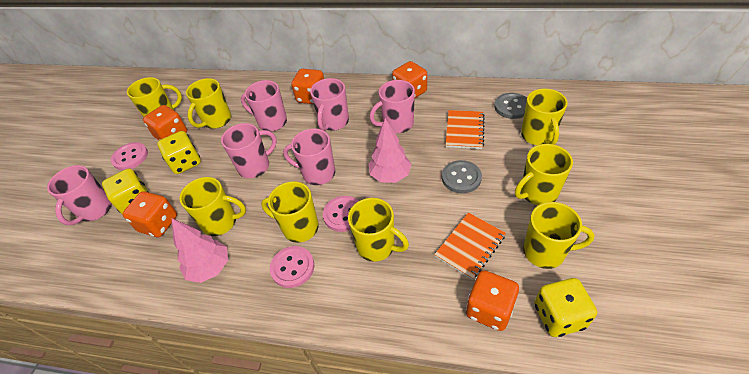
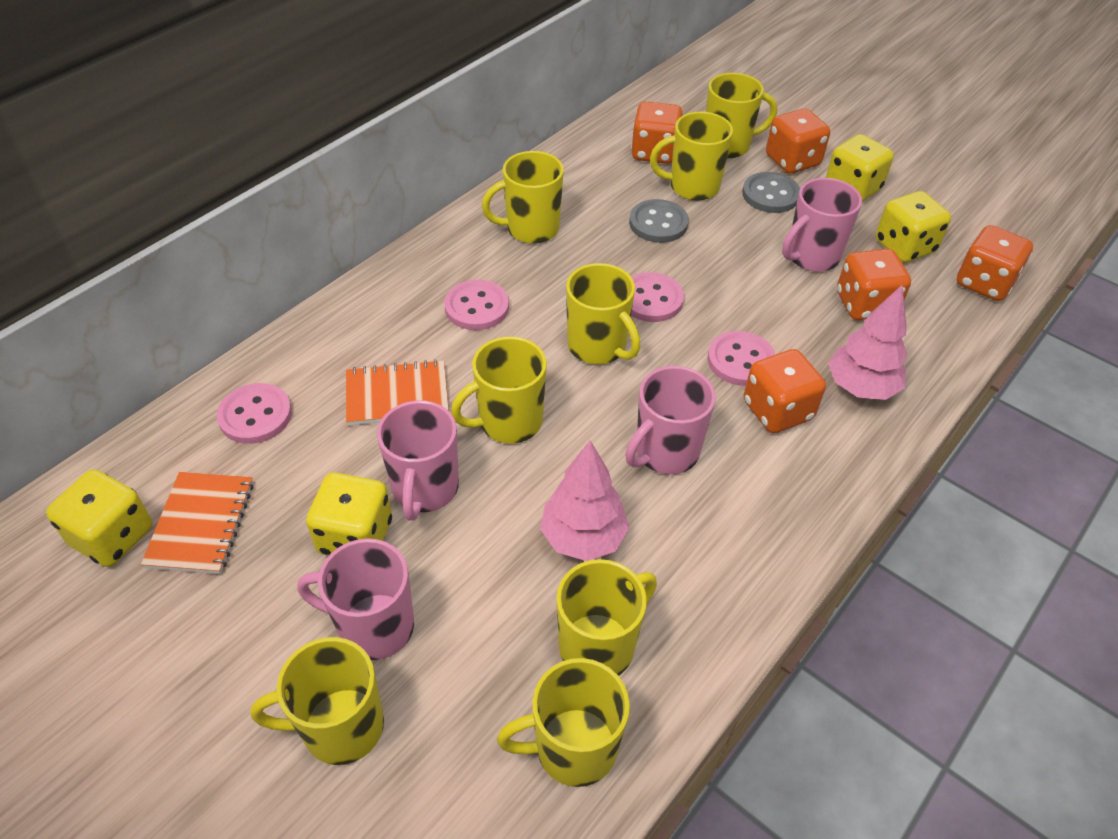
pink button: 3 -> 4
pink mug: 6 -> 4
yellow dice: 3 -> 4

